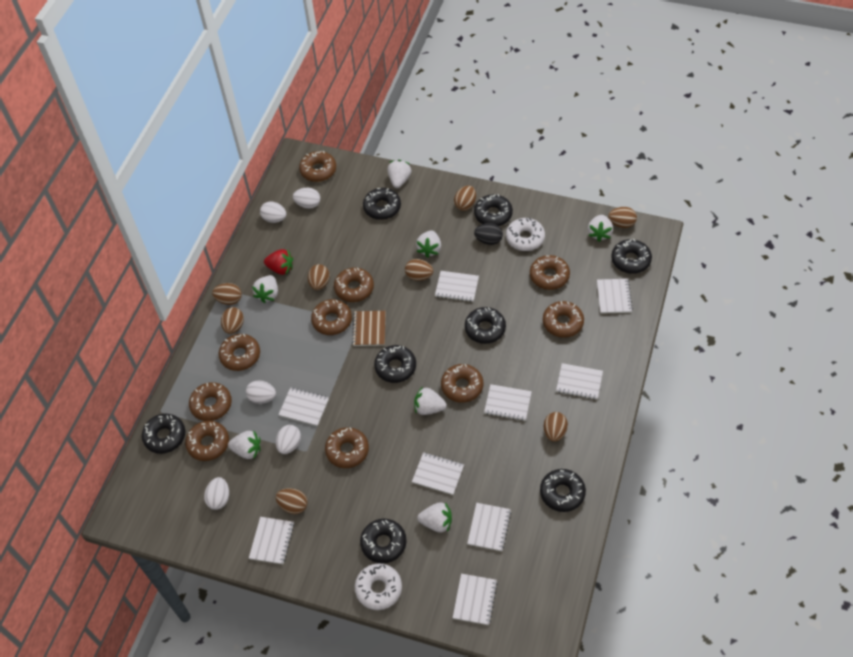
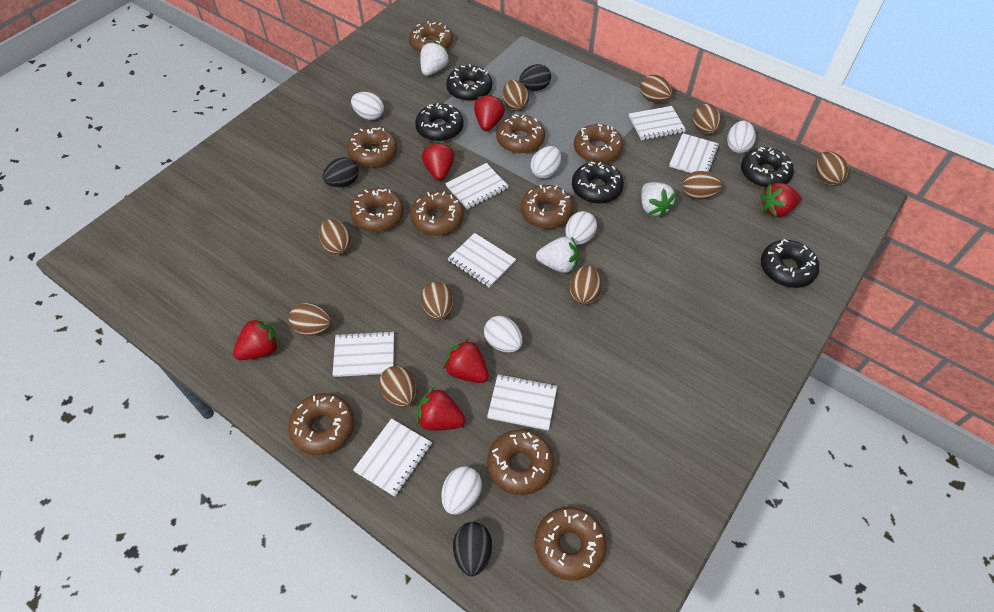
black donut: 8 -> 5
black egg: 1 -> 3
brown egg: 8 -> 10
brown notebook: 1 -> 0
red strawberry: 1 -> 6
white donut: 2 -> 0
white egg: 5 -> 6
white notebook: 9 -> 7
white strawberry: 7 -> 3

